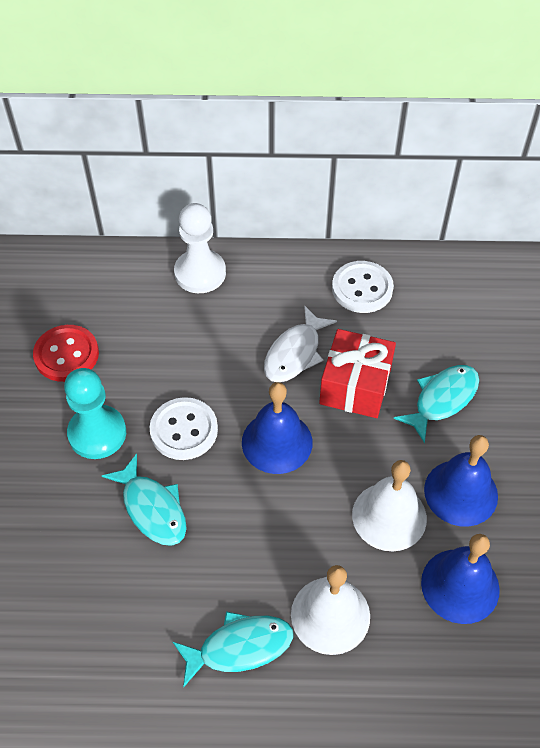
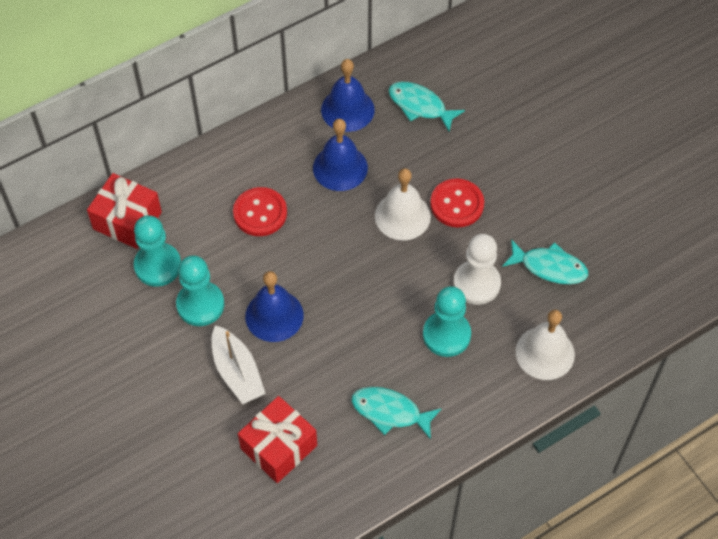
red button: 1 -> 2
red gift: 1 -> 2
turquoise pawn: 1 -> 3
white boat: 0 -> 1
white button: 2 -> 0
white fish: 1 -> 0

